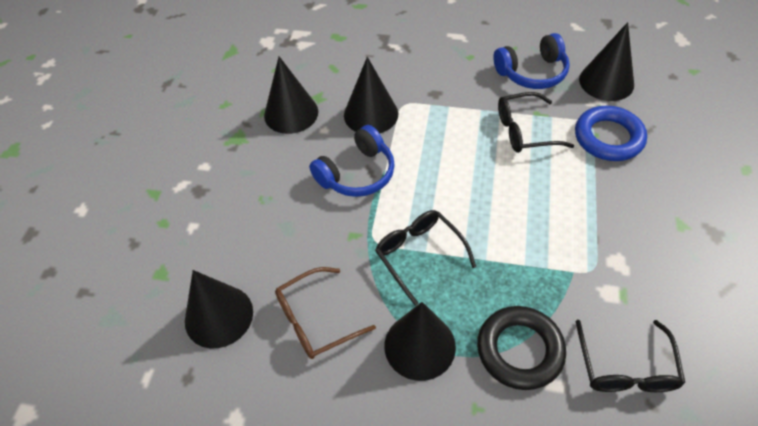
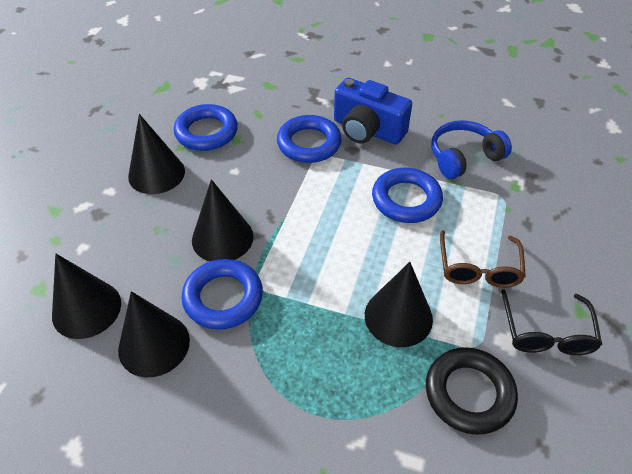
black glasses: 3 -> 1
blue camera: 0 -> 1
blue headphones: 2 -> 1
blue ring: 1 -> 4

